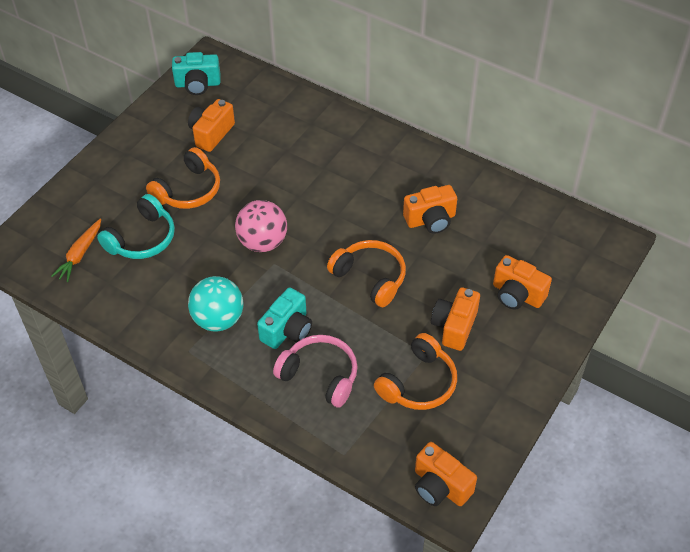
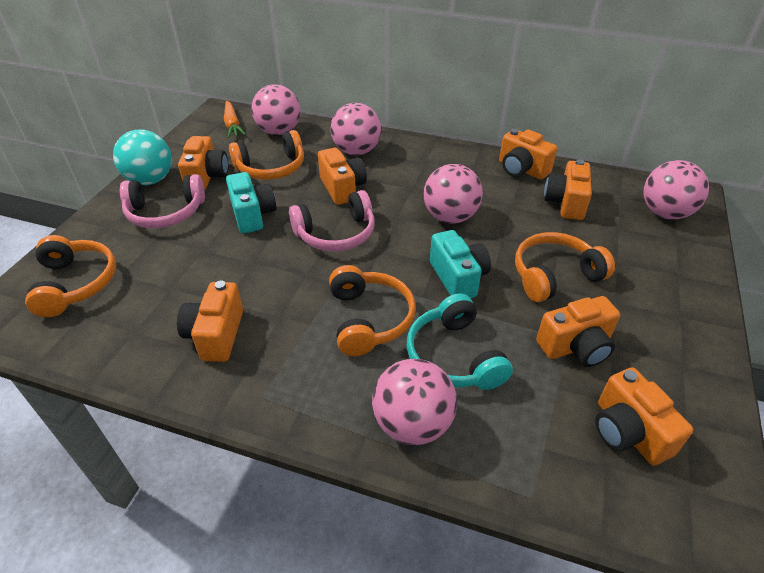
orange camera: 5 -> 7
orange headphones: 3 -> 4
pink ball: 1 -> 5
pink headphones: 1 -> 2

